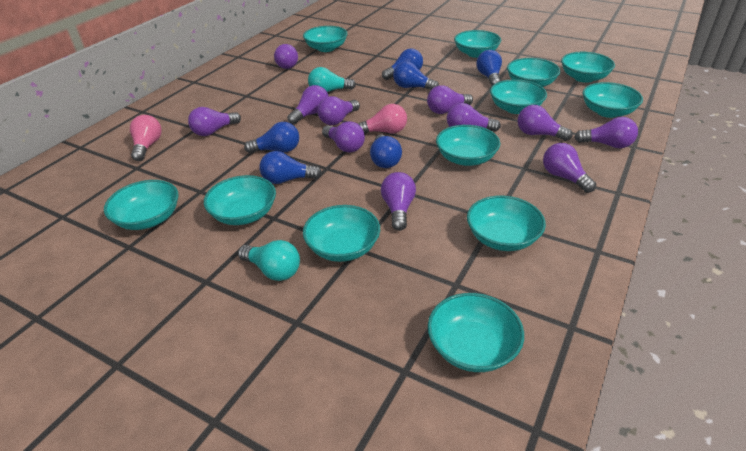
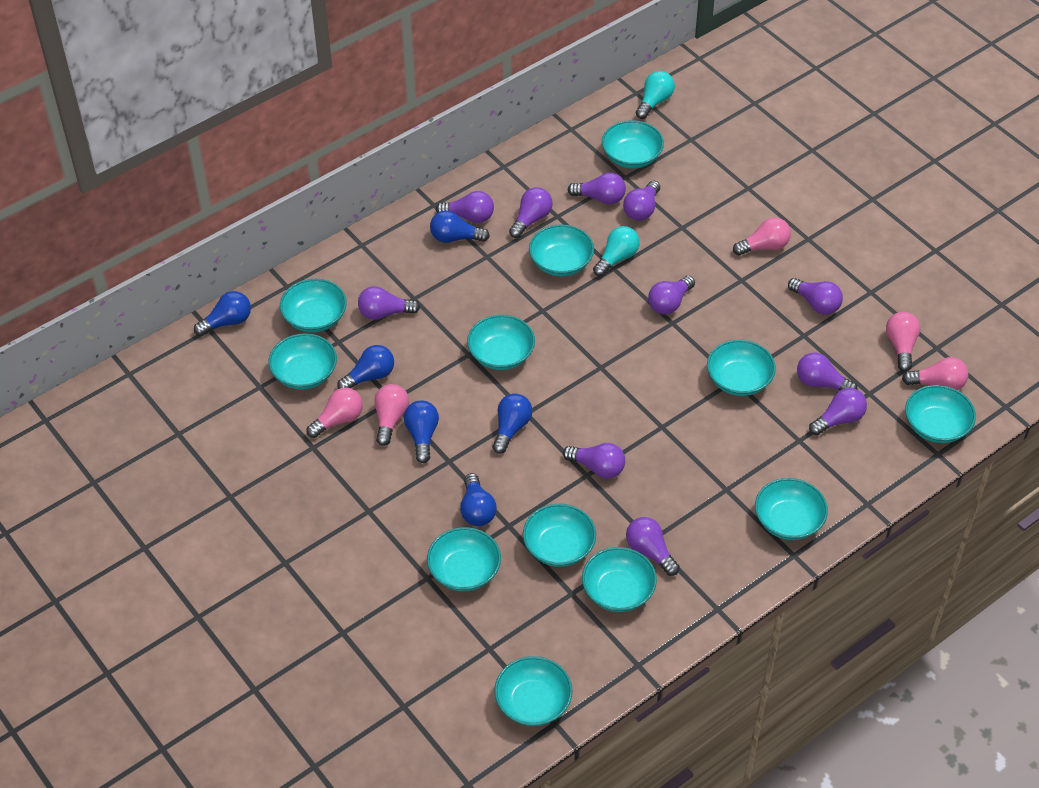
pink light bulb: 2 -> 5

